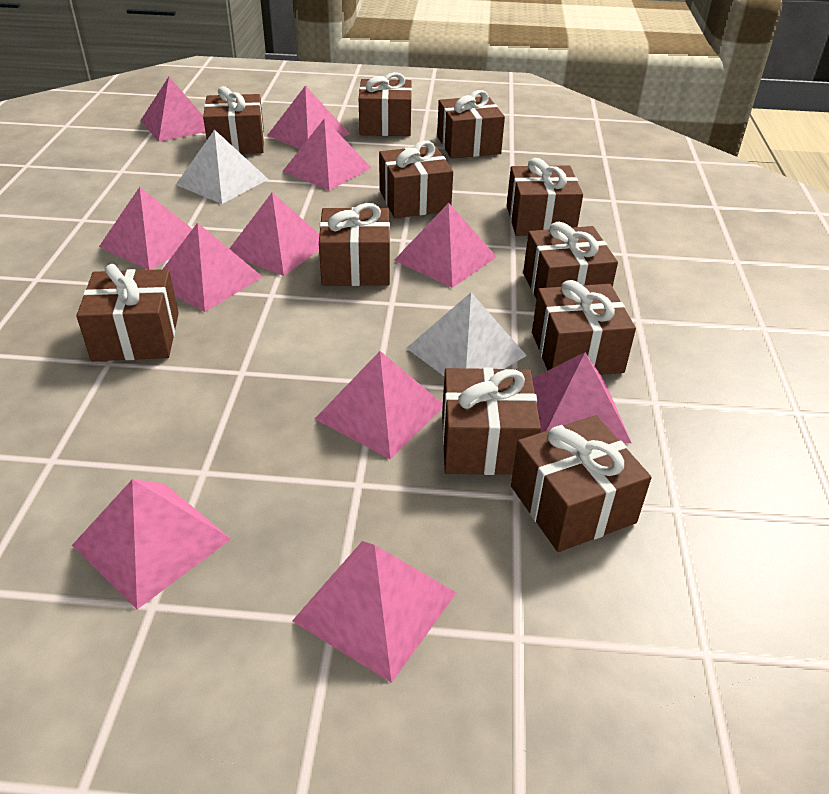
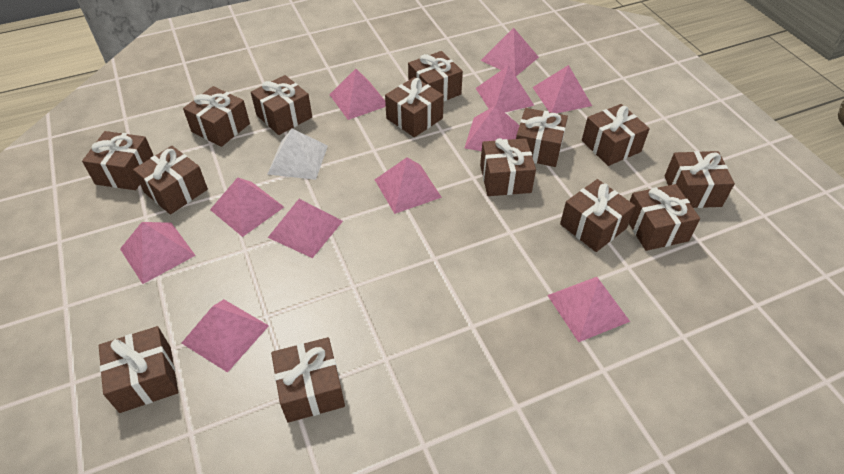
brown gift: 11 -> 14
white pyramid: 2 -> 1

